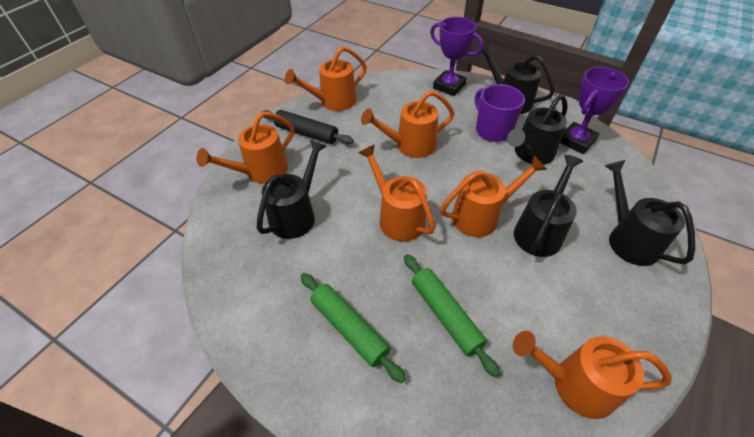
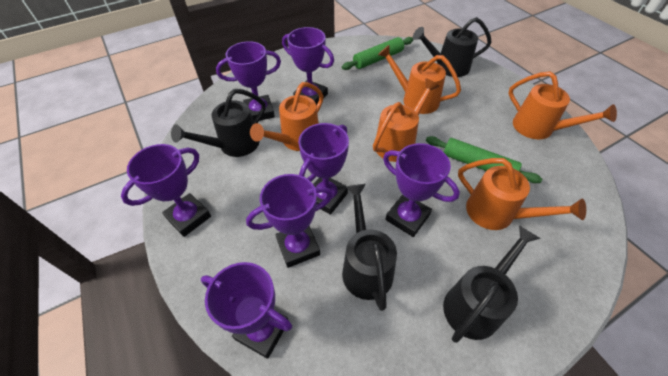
black rolling pin: 1 -> 0
black watering can: 5 -> 4
orange watering can: 6 -> 5
purple mug: 1 -> 0
purple trophy: 2 -> 7

